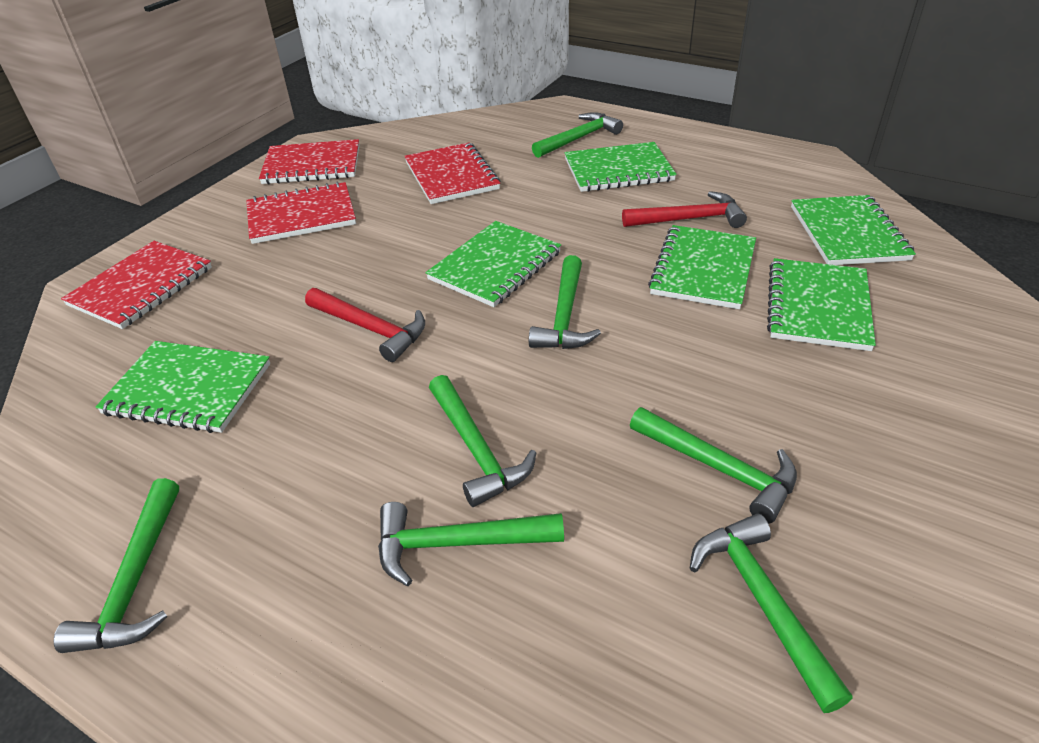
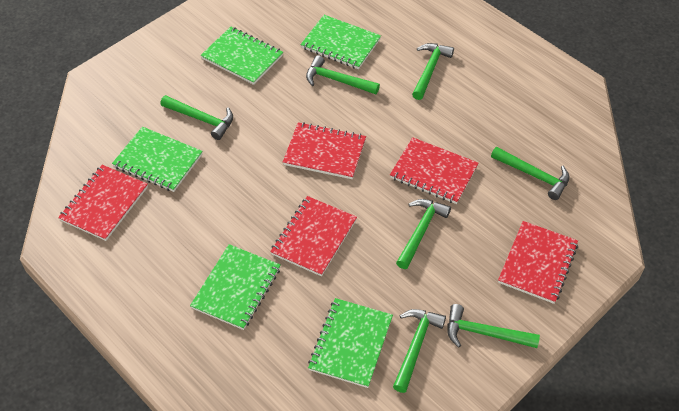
green notebook: 6 -> 5
red hammer: 2 -> 0
red notebook: 4 -> 5

